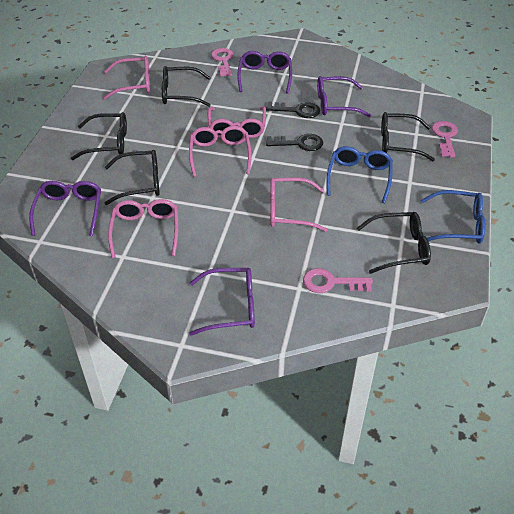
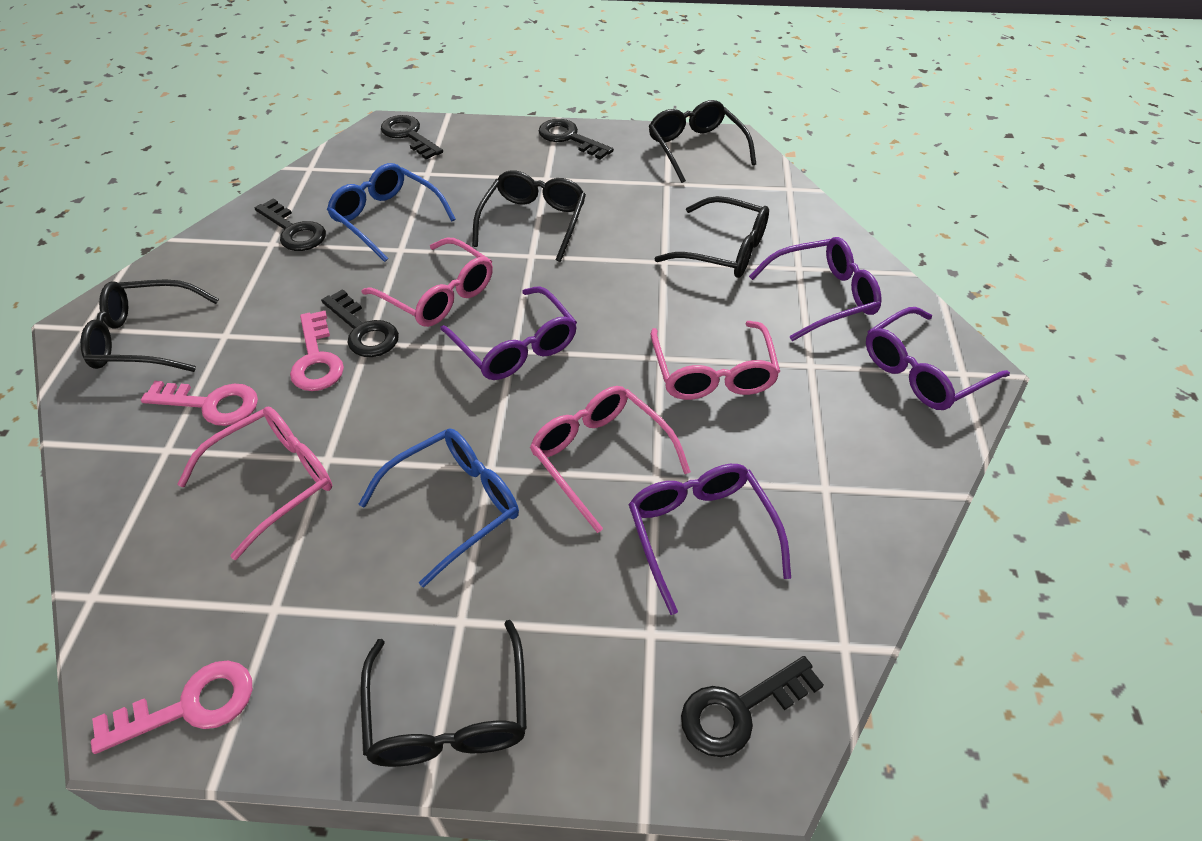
black key: 2 -> 5
pink glasses: 5 -> 4

